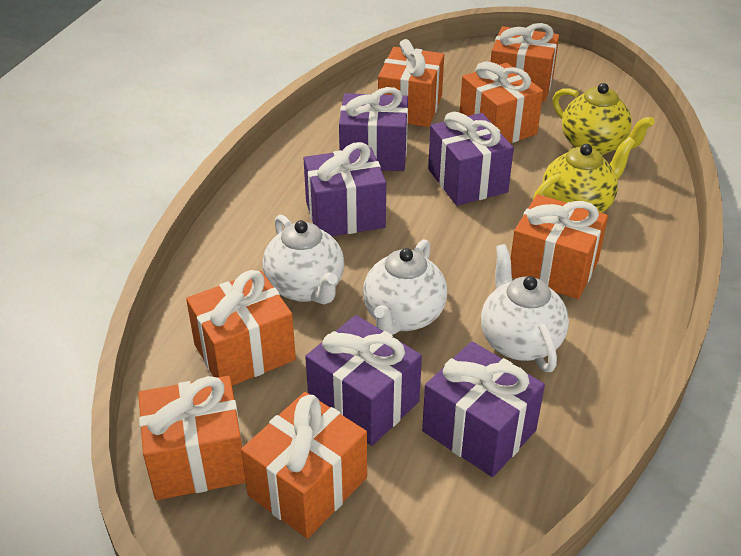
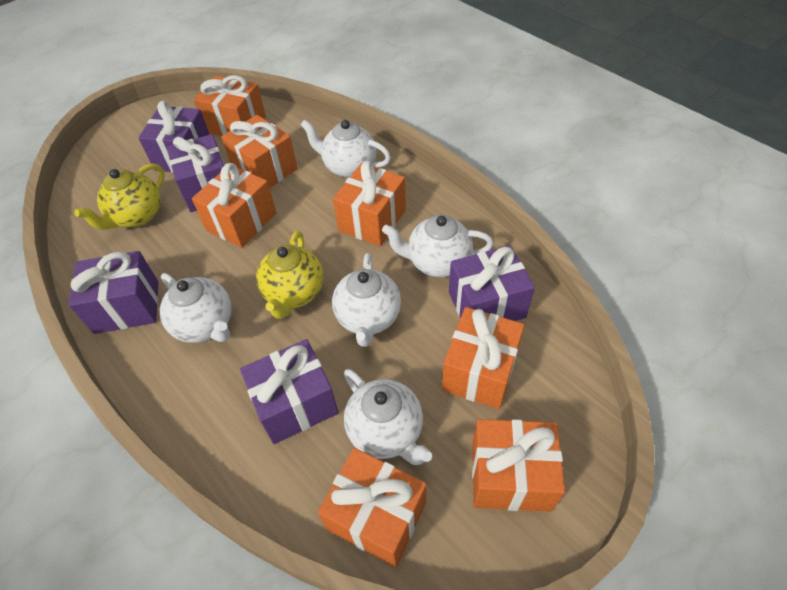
white teapot: 3 -> 5

